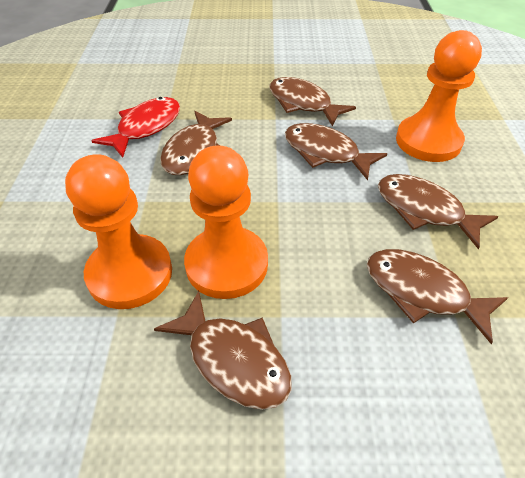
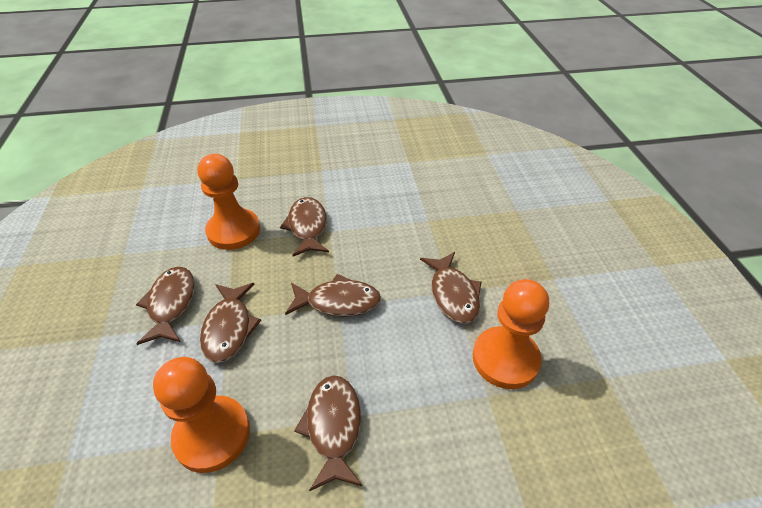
red fish: 1 -> 0

